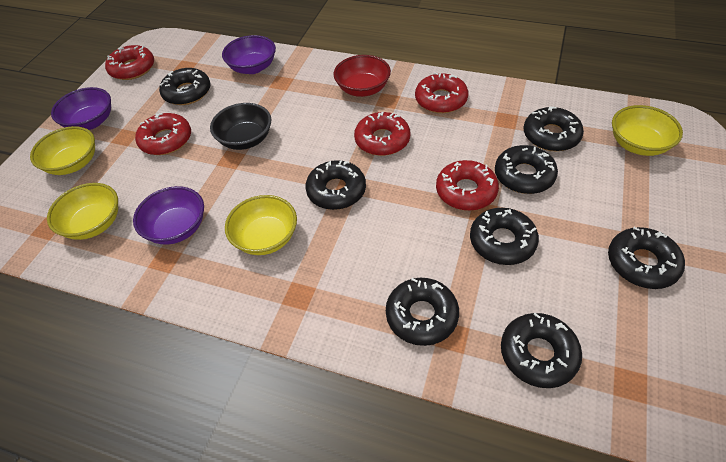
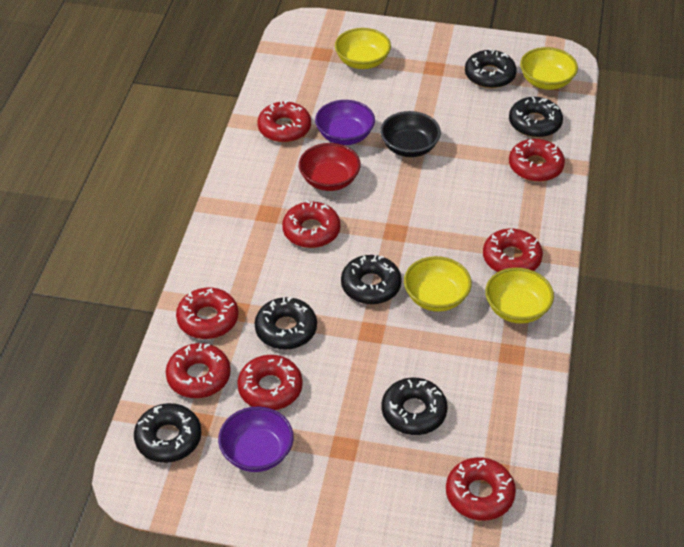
black donut: 8 -> 6
purple bowl: 3 -> 2
red donut: 5 -> 8

